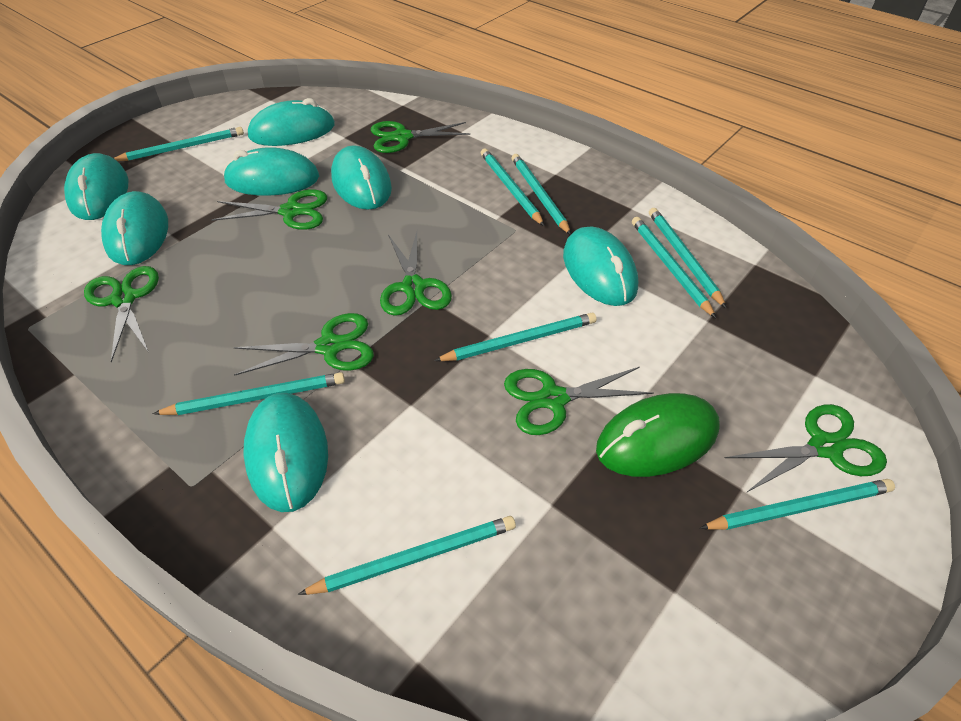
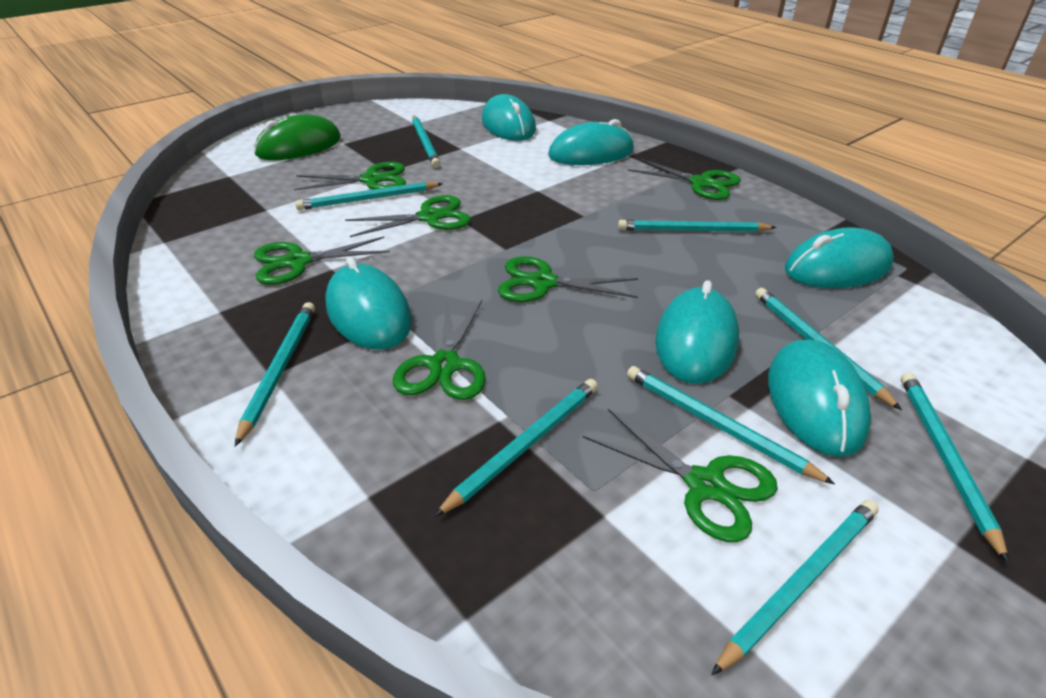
turquoise mouse: 7 -> 6

